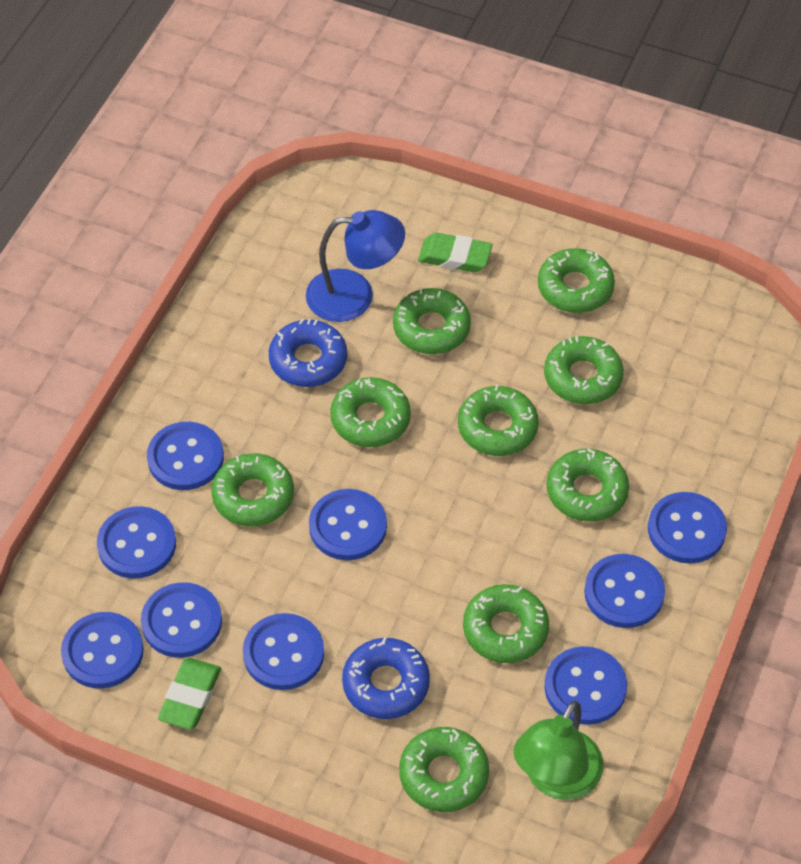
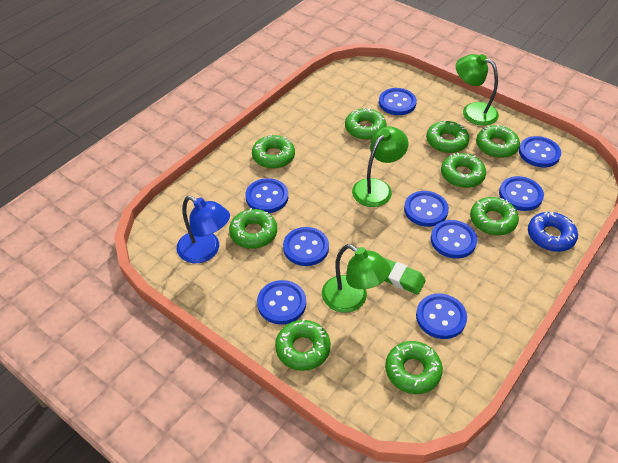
blue donut: 2 -> 1
green eraser: 2 -> 1
green lamp: 1 -> 3

